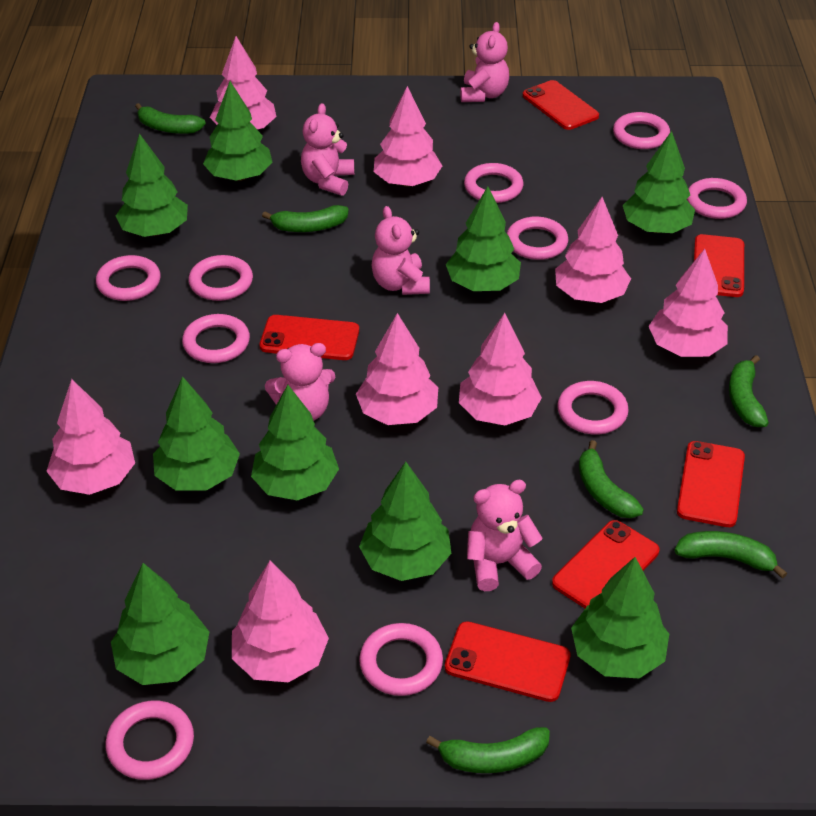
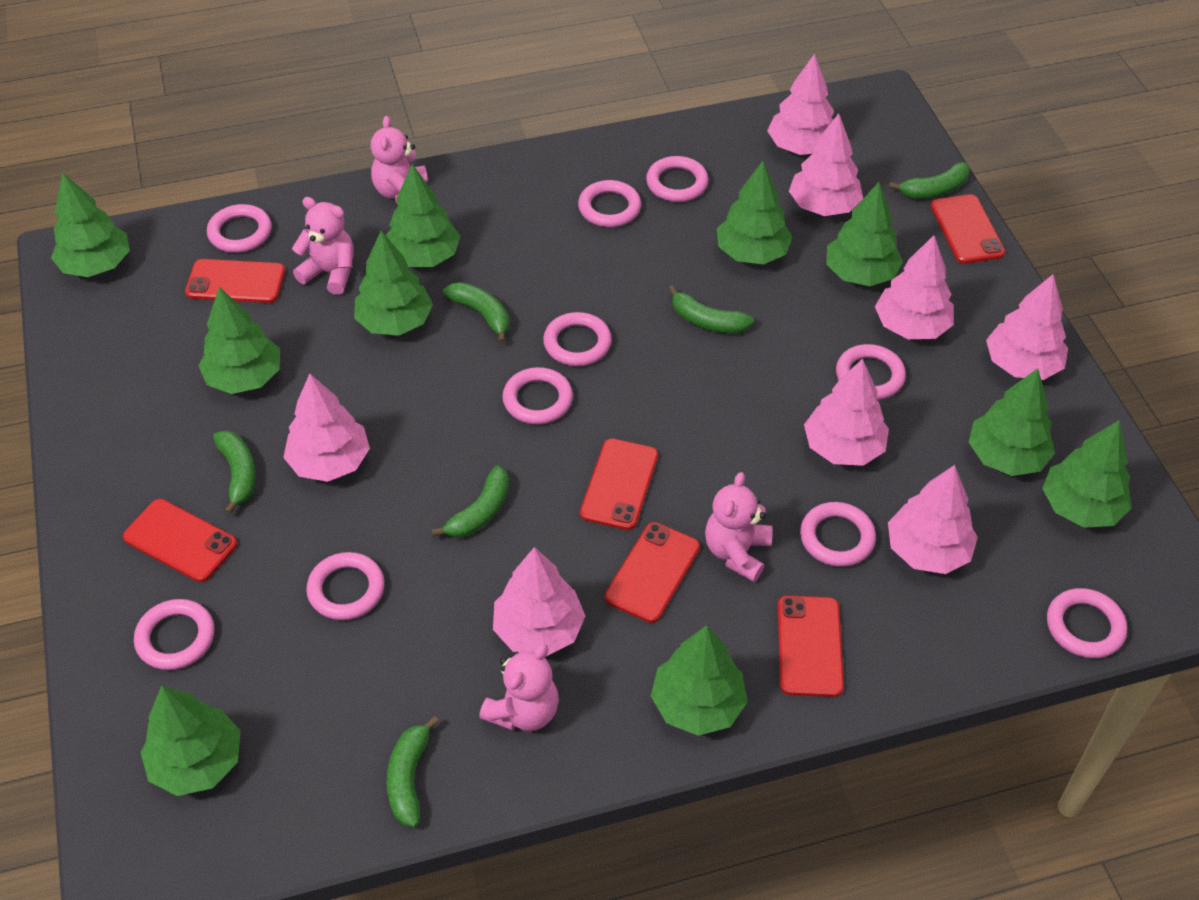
green tree: 9 -> 10
pink teddy bear: 5 -> 4

